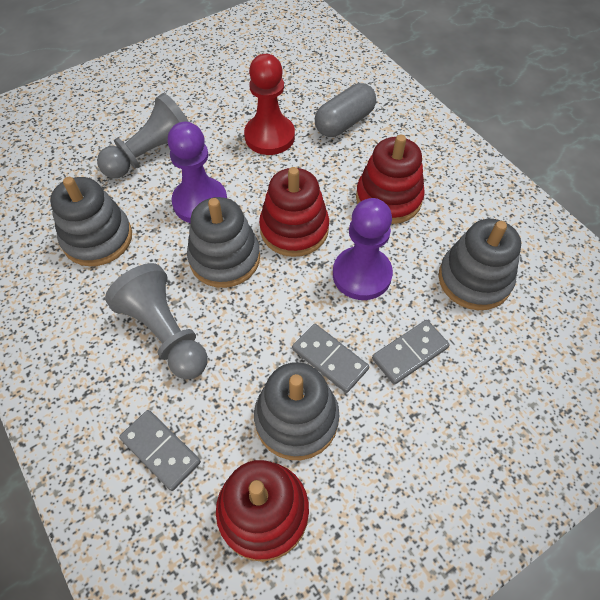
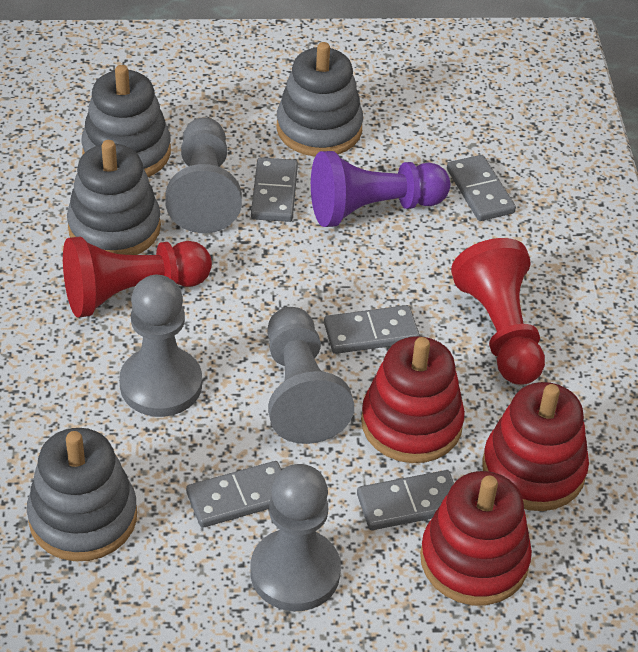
grey capsule: 1 -> 0
grey domino: 3 -> 5
grey pawn: 2 -> 4
purple pawn: 2 -> 1
red pawn: 1 -> 2

